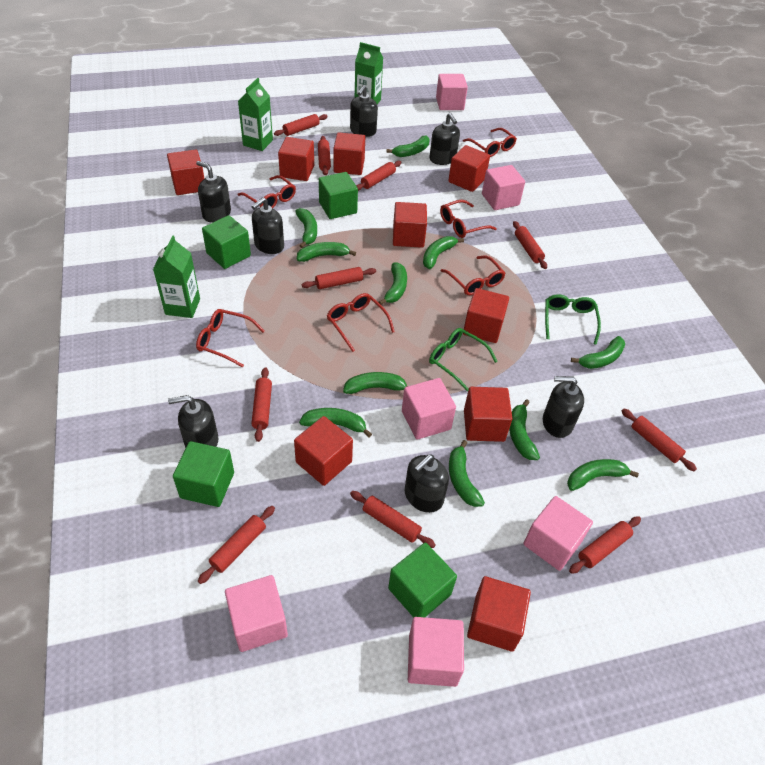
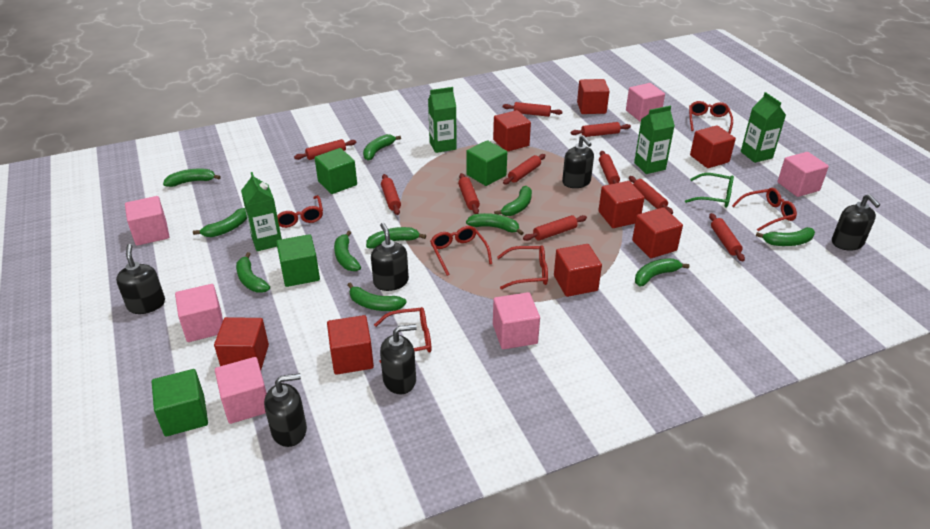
black soap dispenser: 7 -> 6
green carton: 3 -> 4
green glasses: 2 -> 1
red cube: 9 -> 8

